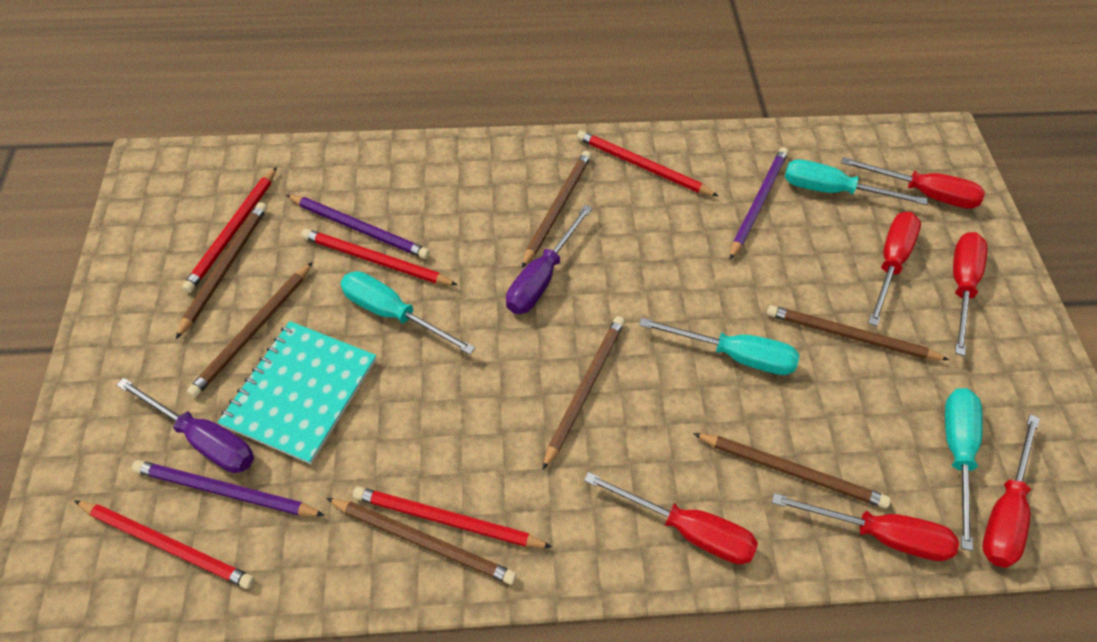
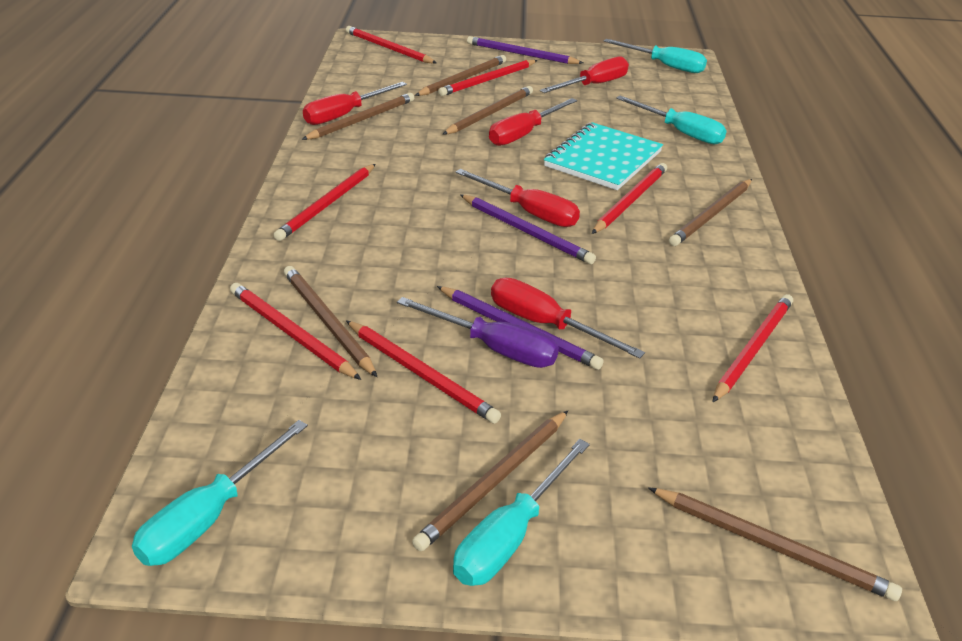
purple screwdriver: 2 -> 1
red pencil: 5 -> 7
red screwdriver: 6 -> 5

